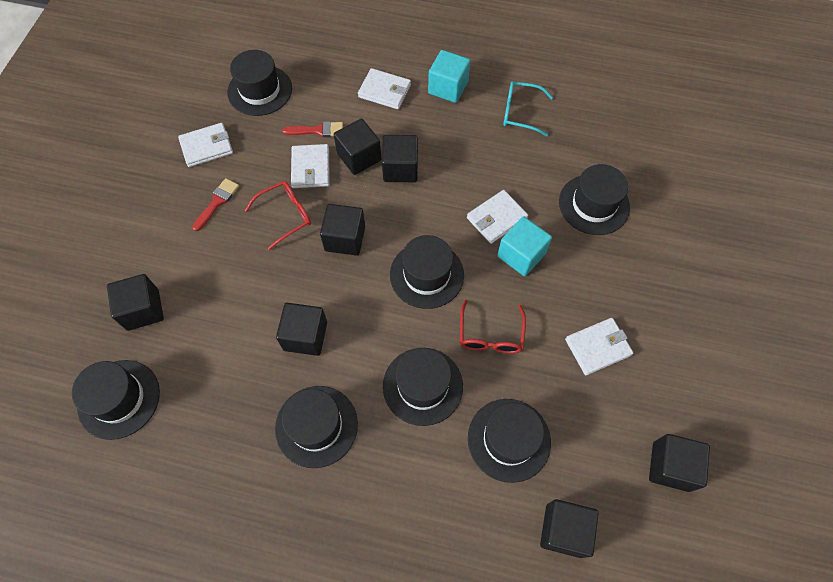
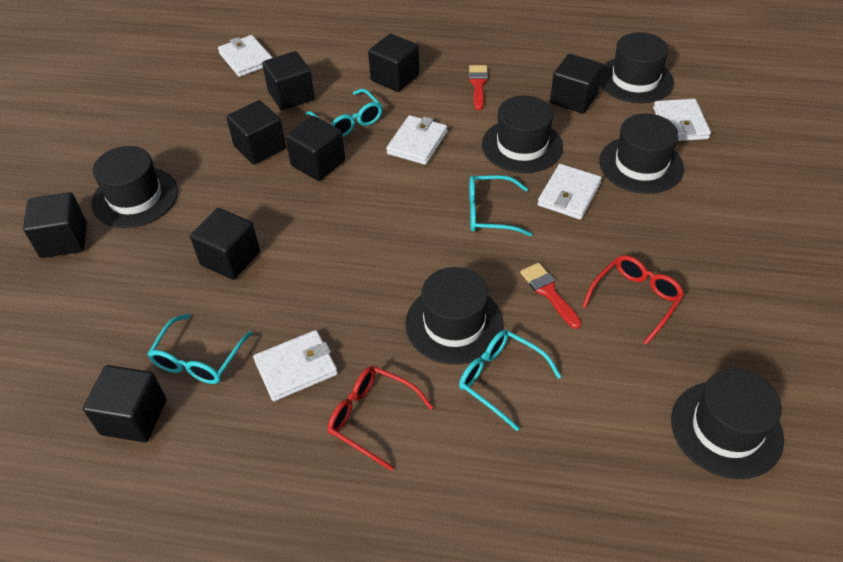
black cube: 7 -> 8
black hat: 7 -> 6
turquoise cube: 2 -> 0
turquoise glasses: 1 -> 4

